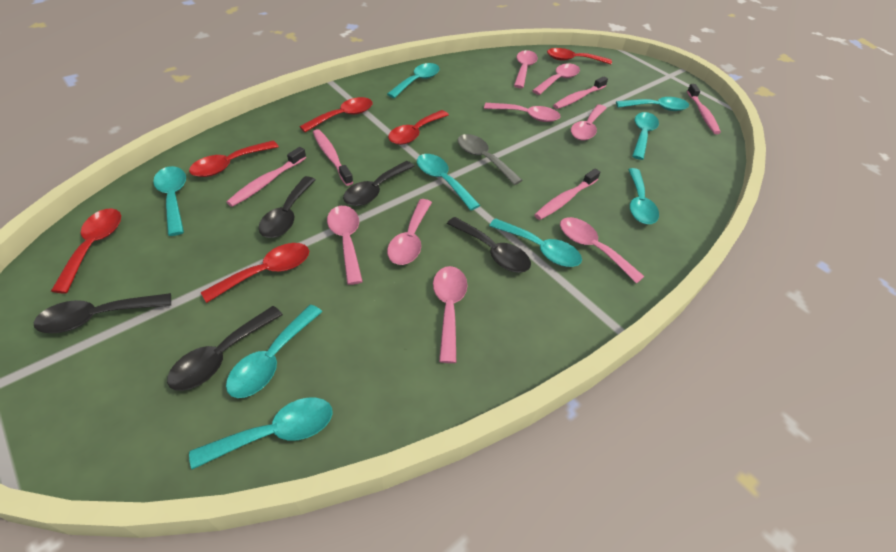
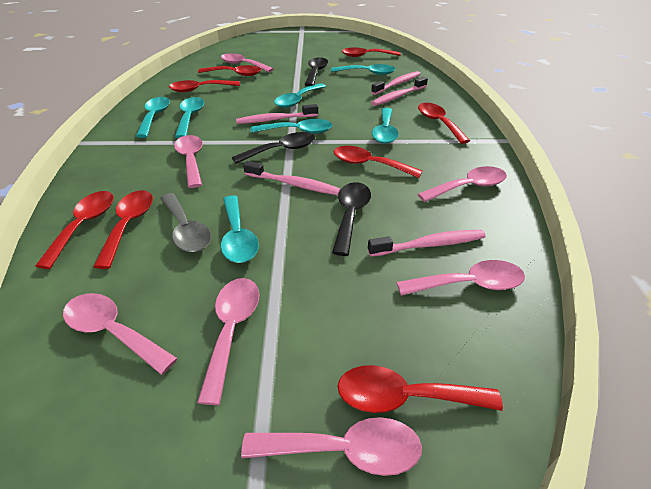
black spoon: 5 -> 3
pink spoon: 8 -> 7
red spoon: 6 -> 8
turquoise spoon: 9 -> 7

